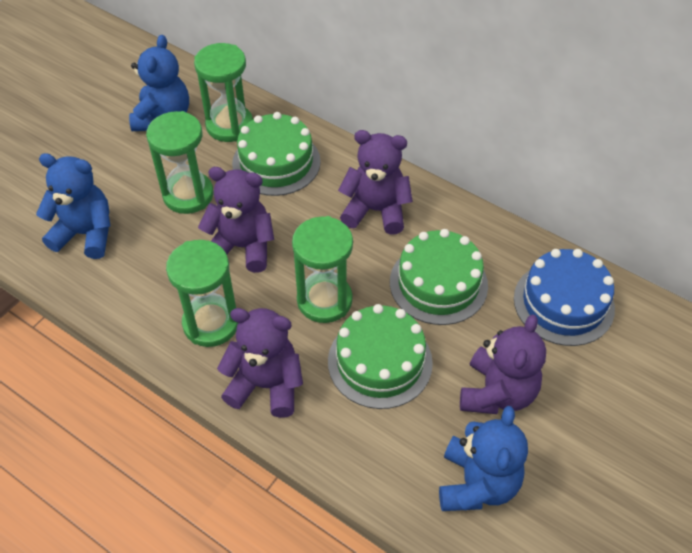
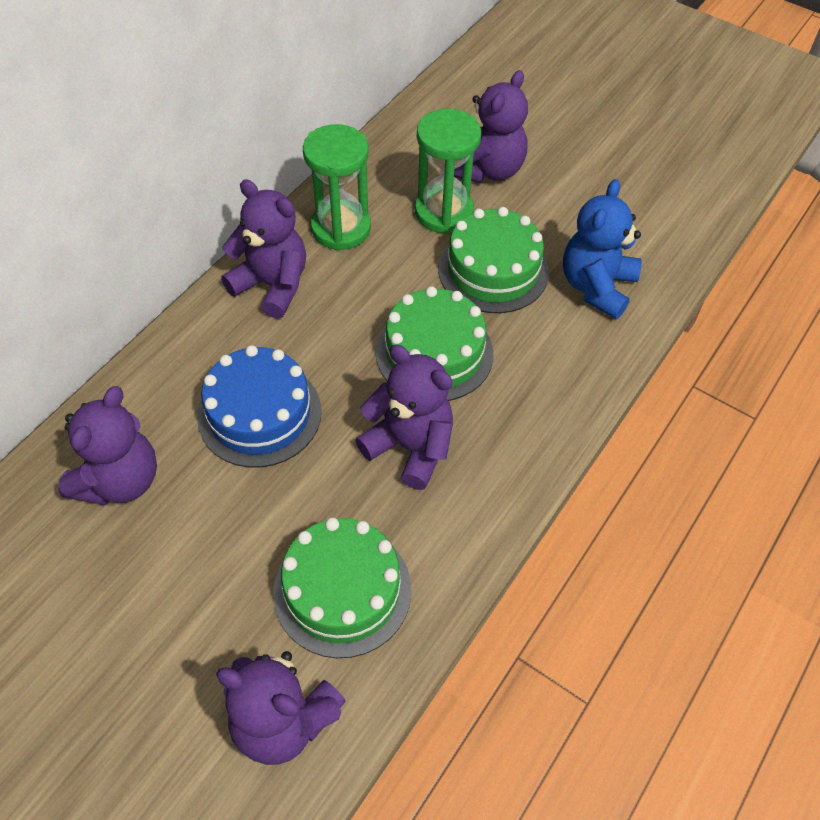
blue teddy bear: 3 -> 1
green hourglass: 4 -> 2
purple teddy bear: 4 -> 5

